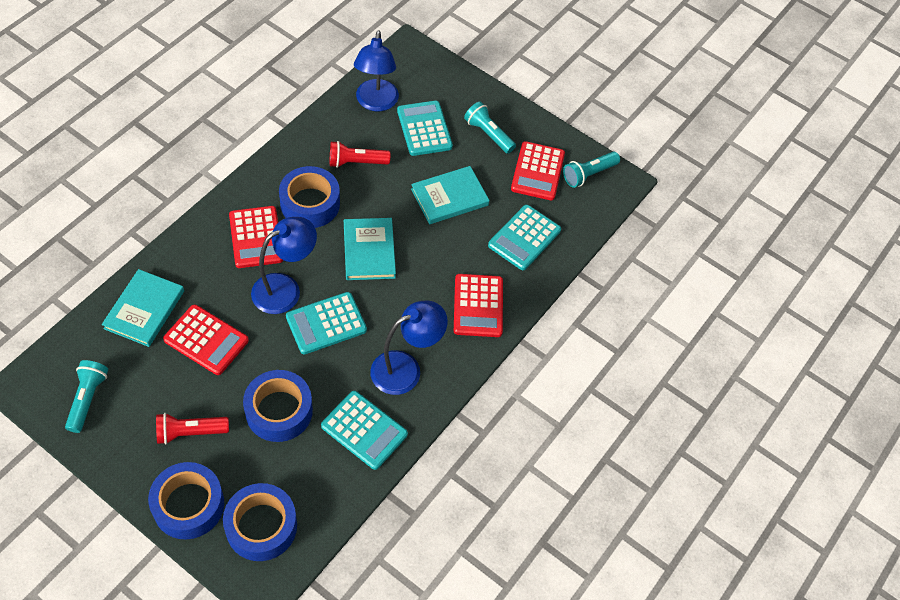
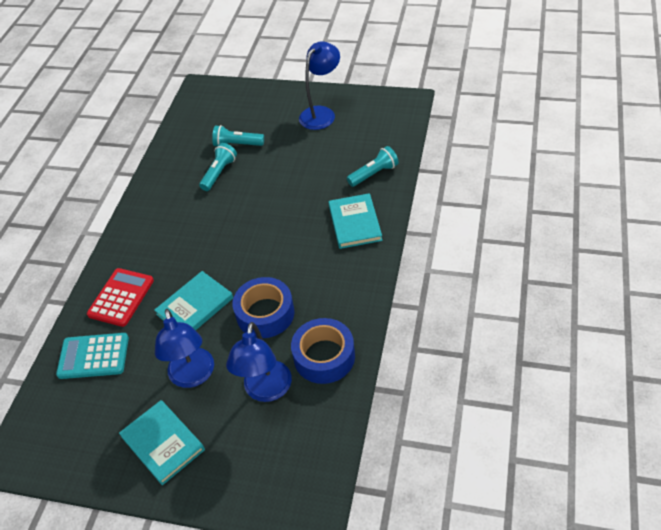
blue tape: 4 -> 2
red calculator: 4 -> 1
red flashlight: 2 -> 0
turquoise calculator: 4 -> 1

